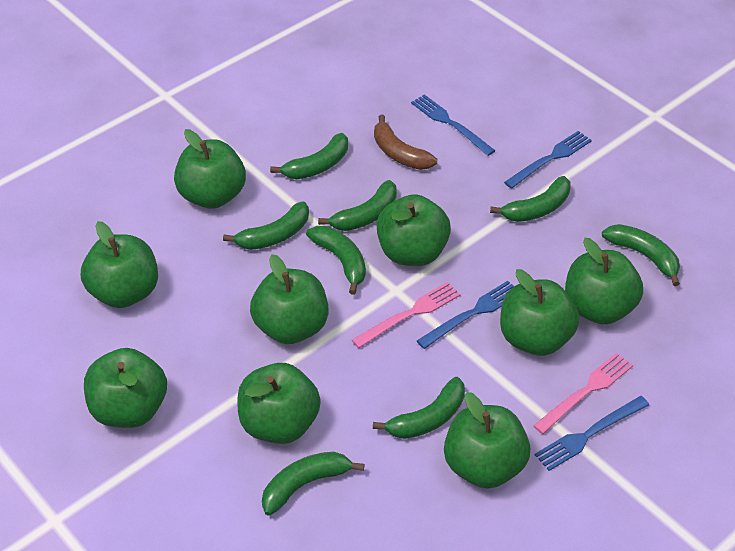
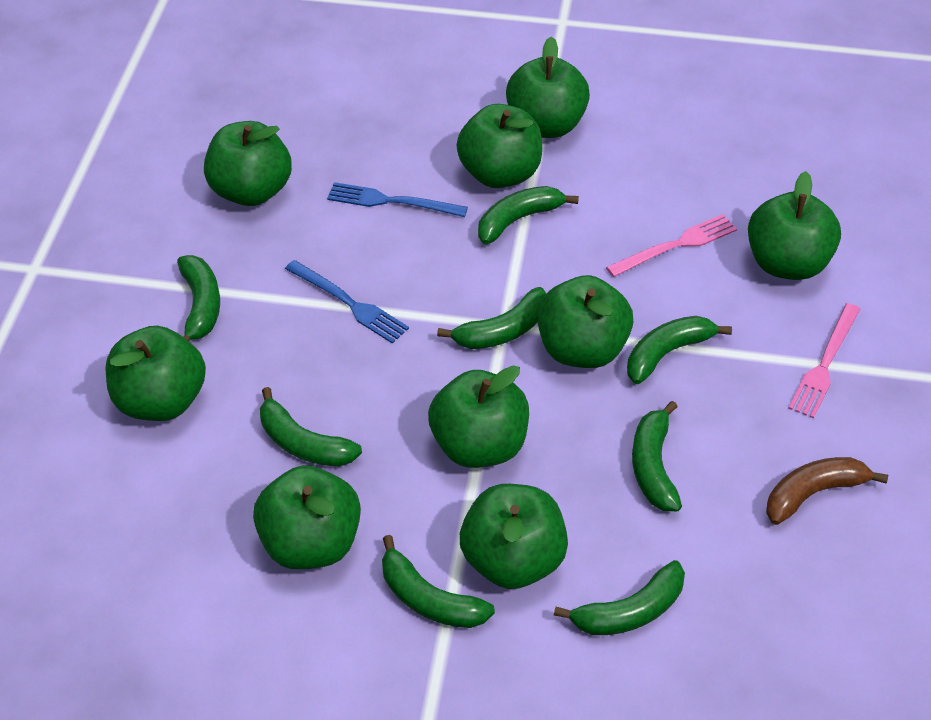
blue fork: 4 -> 2

